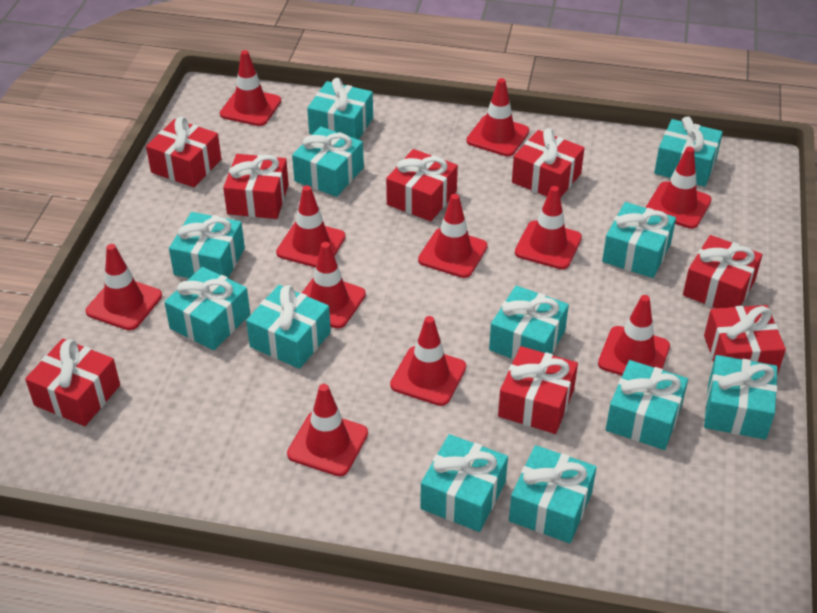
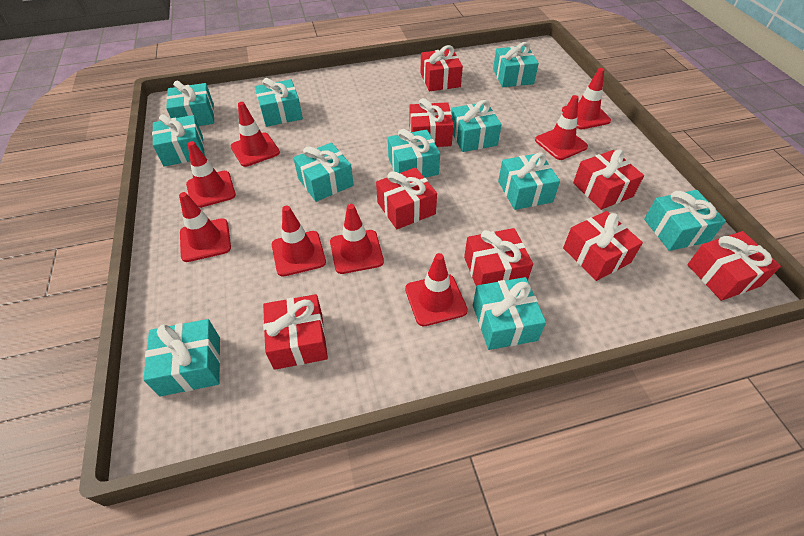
red traffic cone: 11 -> 8
turquoise gift: 12 -> 11

